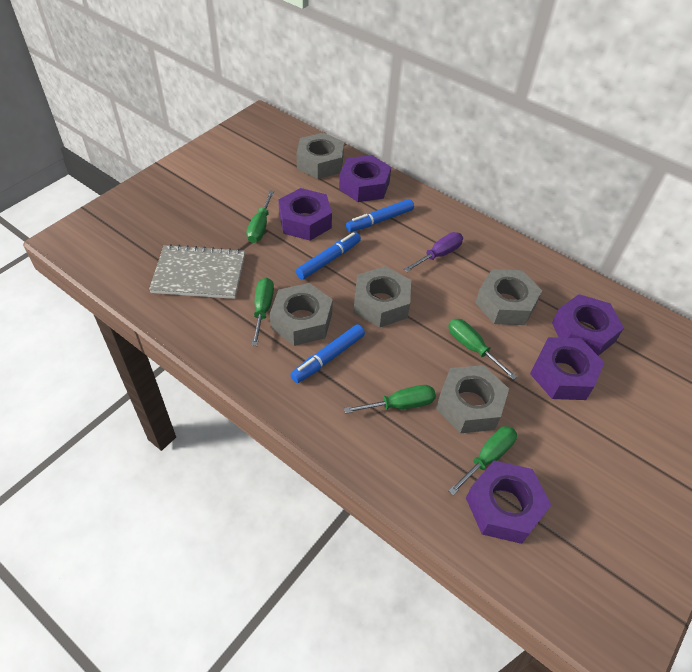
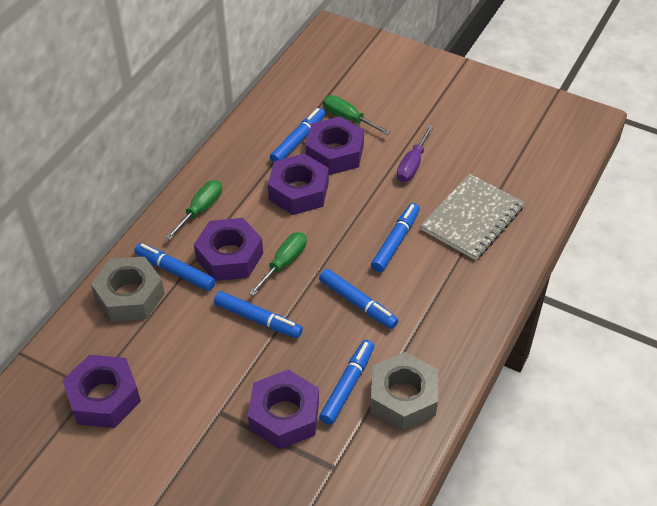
blue marker: 3 -> 6
green screwdriver: 5 -> 3
grey nut: 5 -> 2

